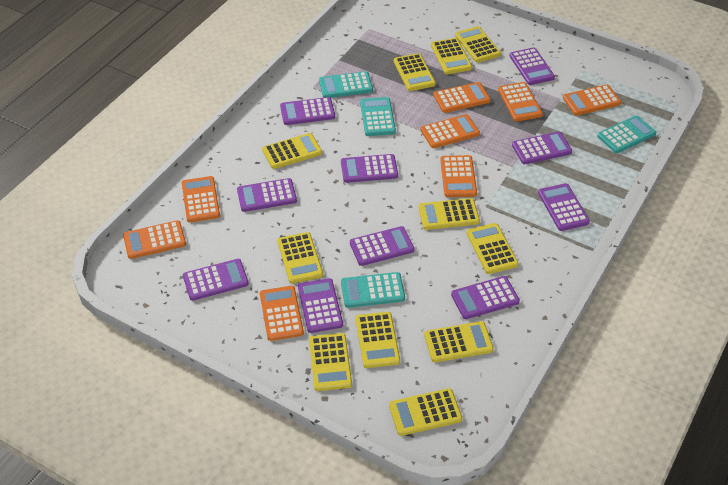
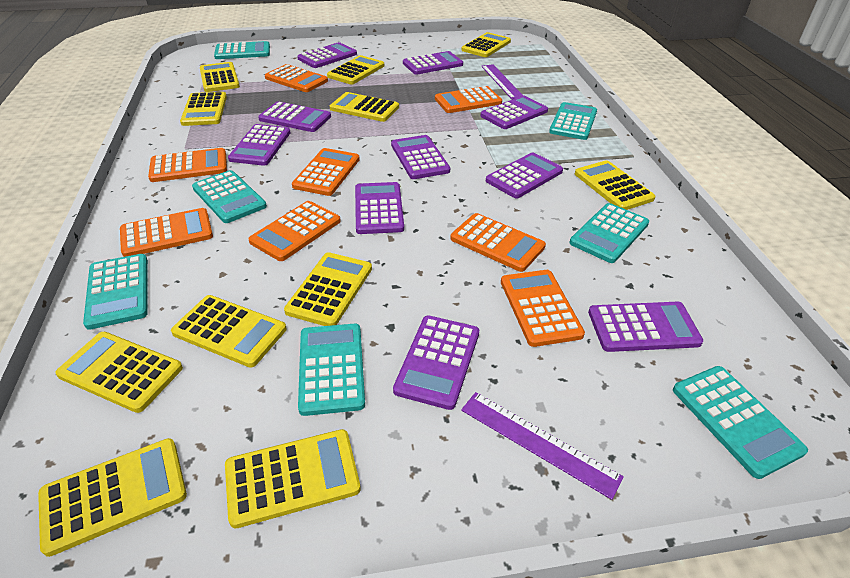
purple ruler: 0 -> 2
turquoise calculator: 4 -> 7

